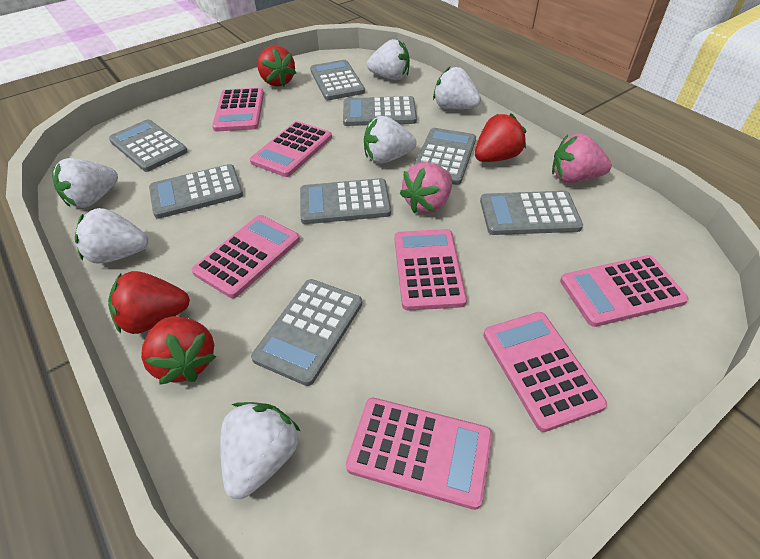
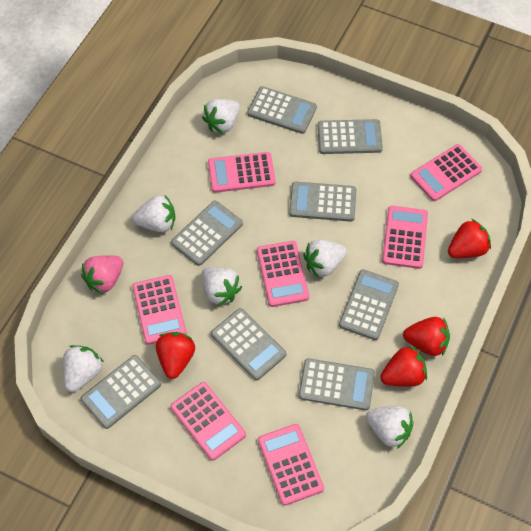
pink strawberry: 2 -> 1

